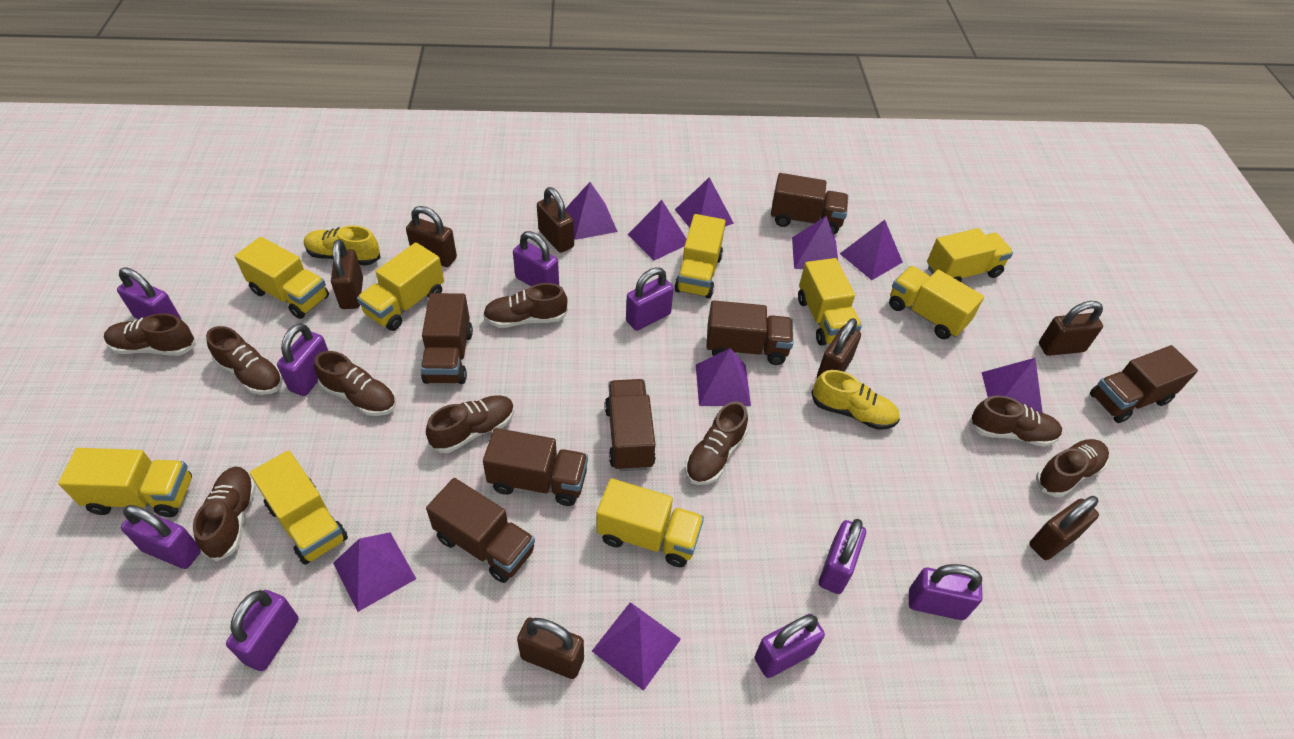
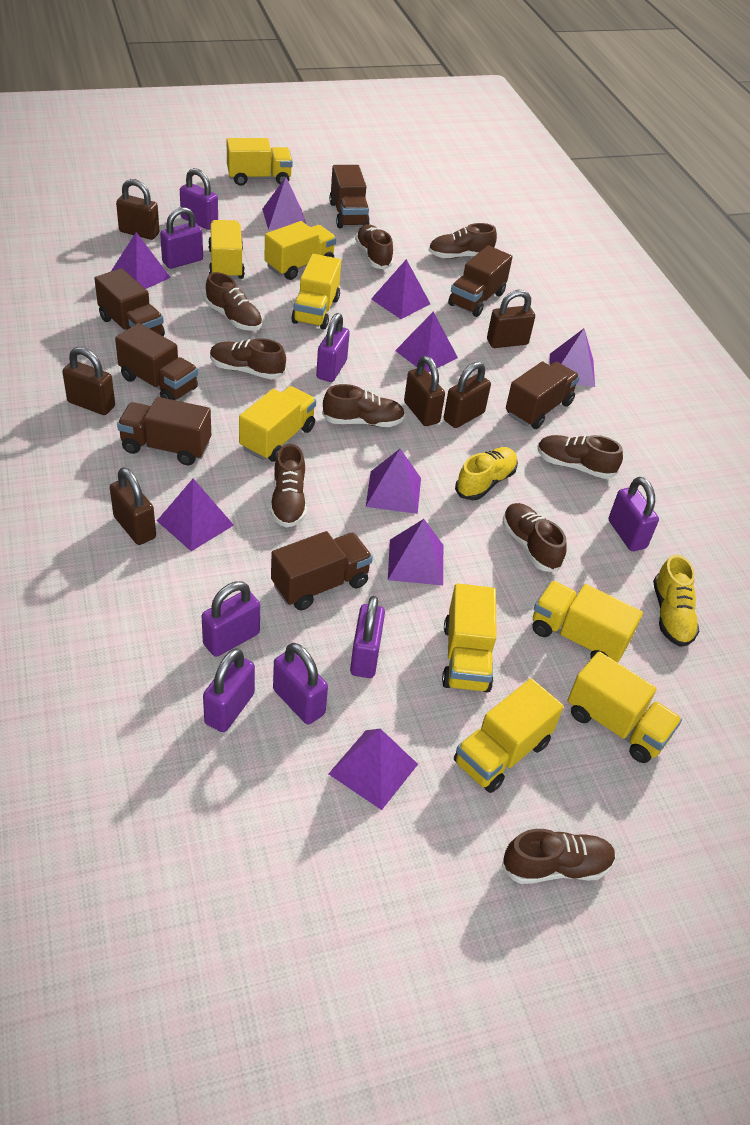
brown padlock: 7 -> 6
purple padlock: 9 -> 8

